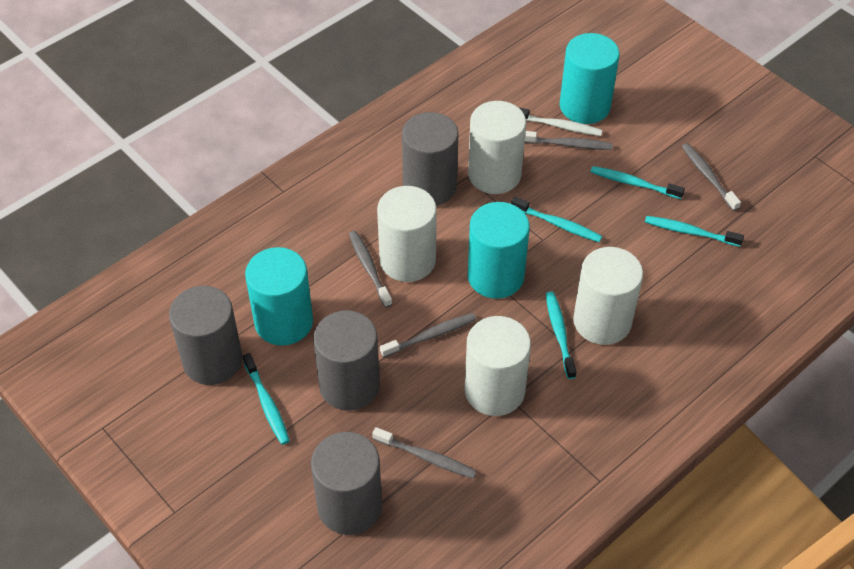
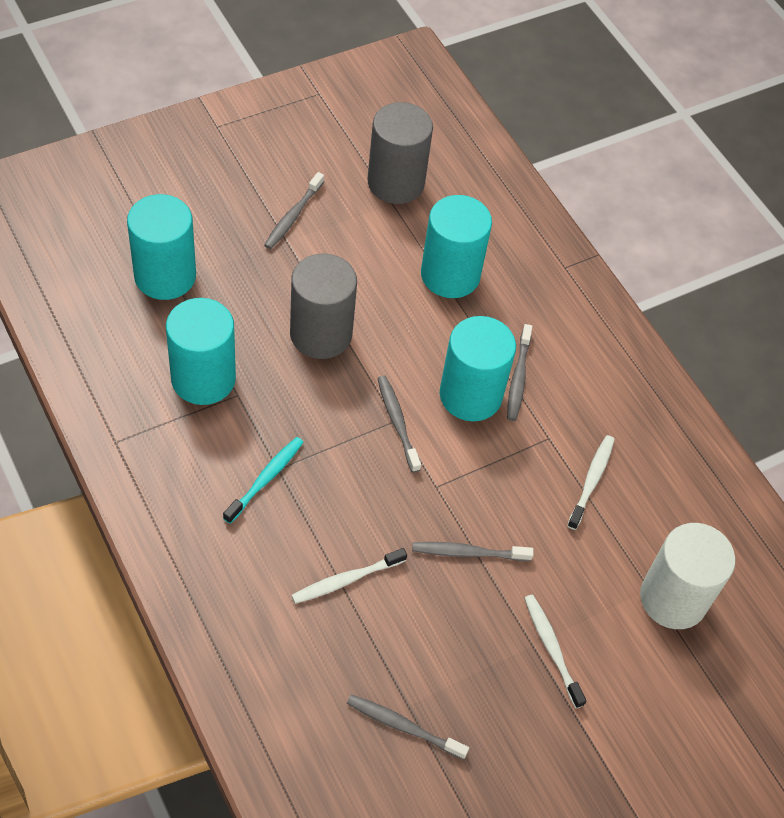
grey cylinder: 4 -> 2
turquoise cylinder: 3 -> 4
turquoise toothbrush: 5 -> 1
white cylinder: 4 -> 1
white toothbrush: 1 -> 3

